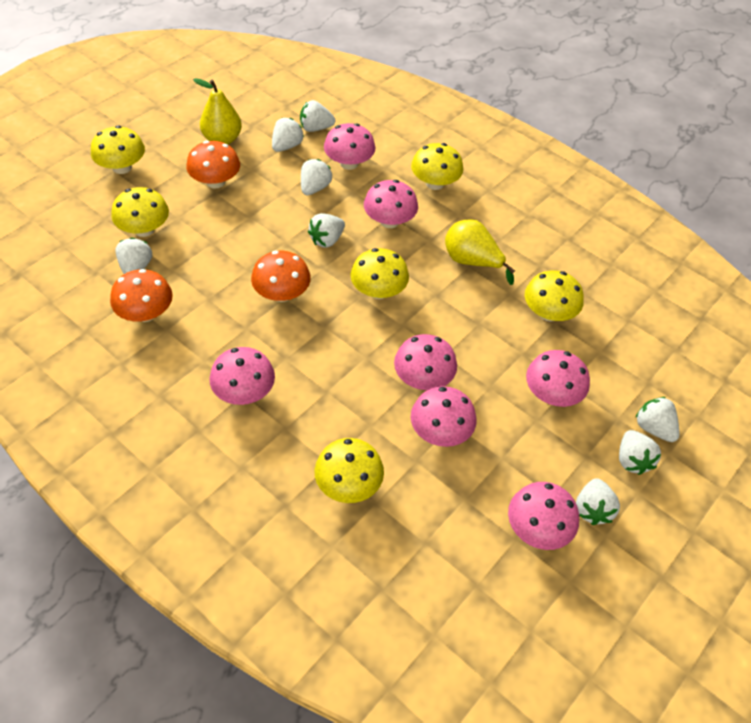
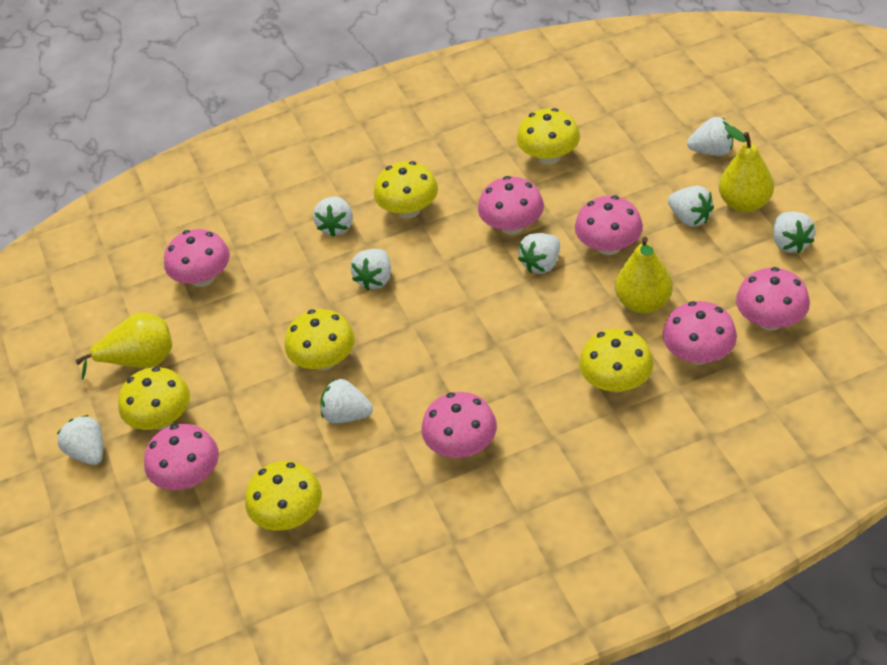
orange mushroom: 3 -> 0
yellow pear: 2 -> 3

